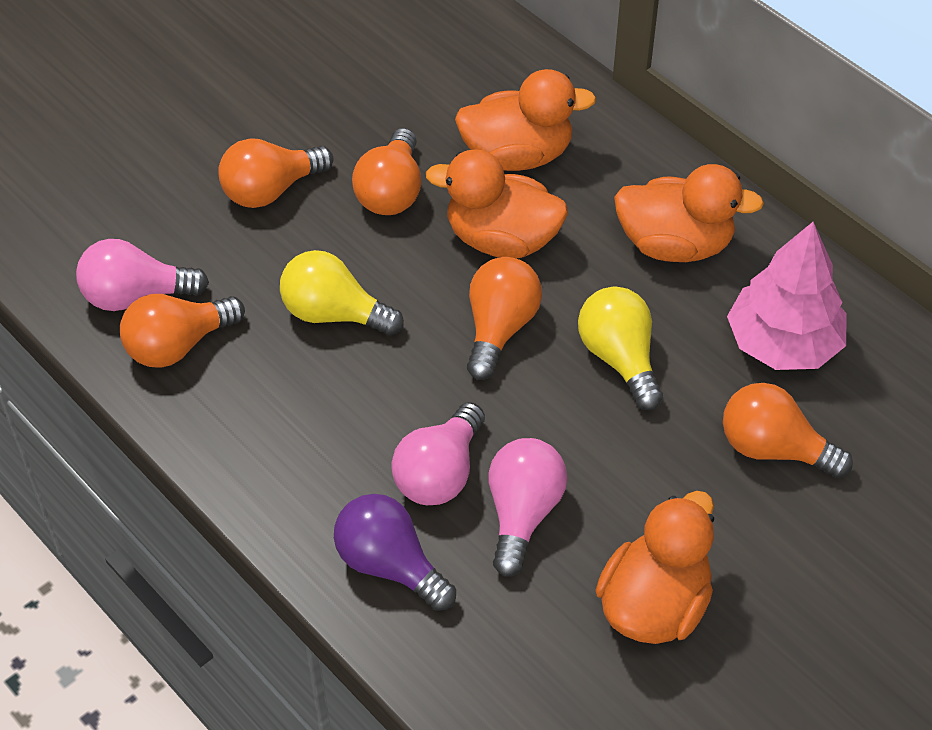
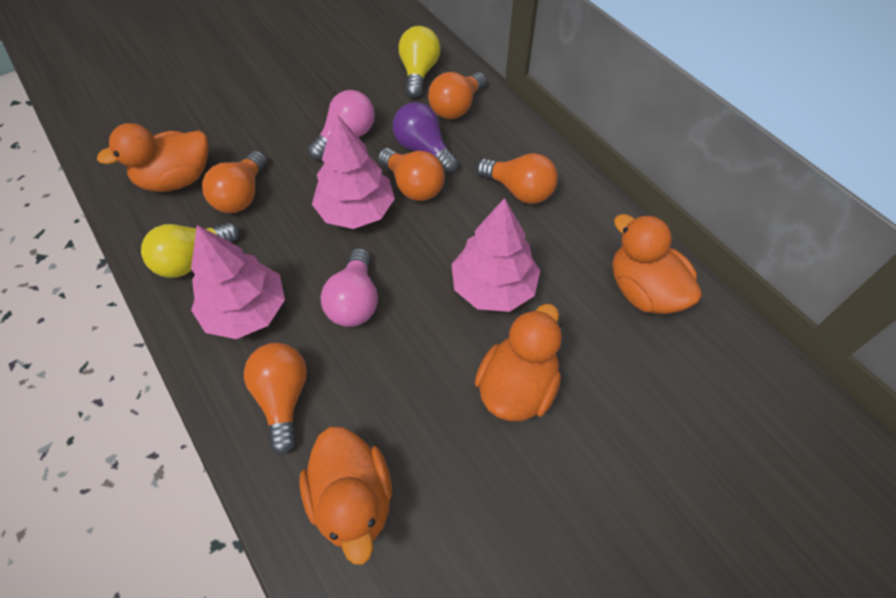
pink light bulb: 3 -> 2
pink tree: 1 -> 3

